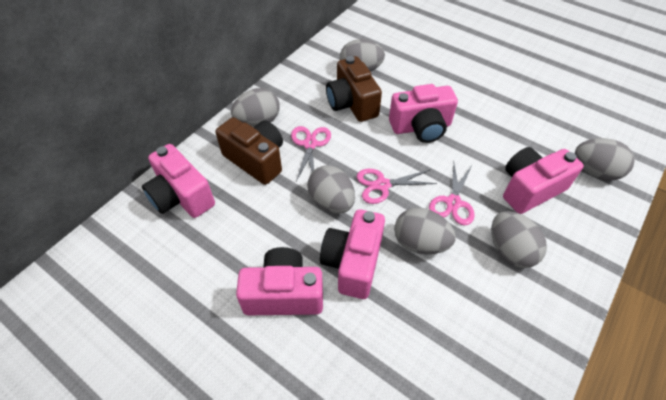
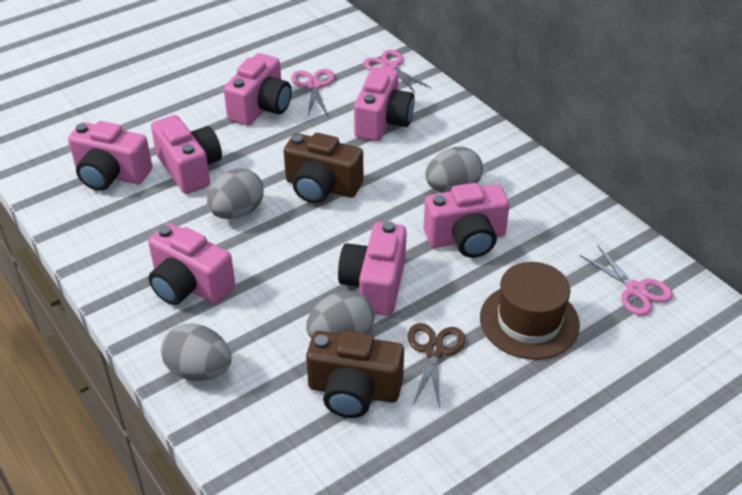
brown hat: 0 -> 1
brown scissors: 0 -> 1
grey egg: 6 -> 4
pink camera: 5 -> 7

